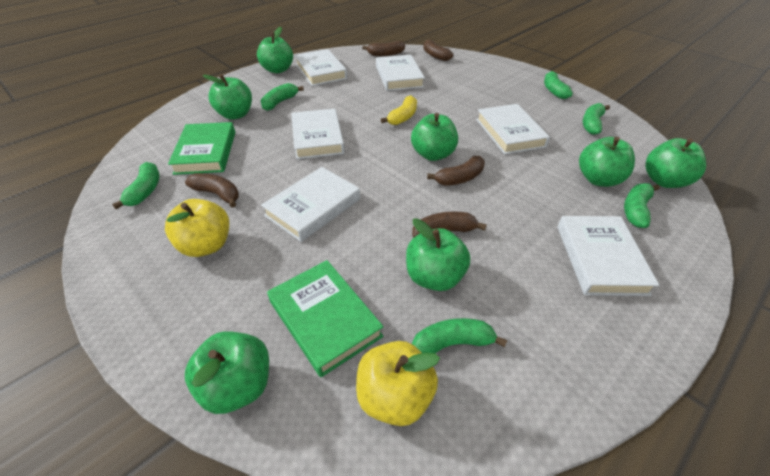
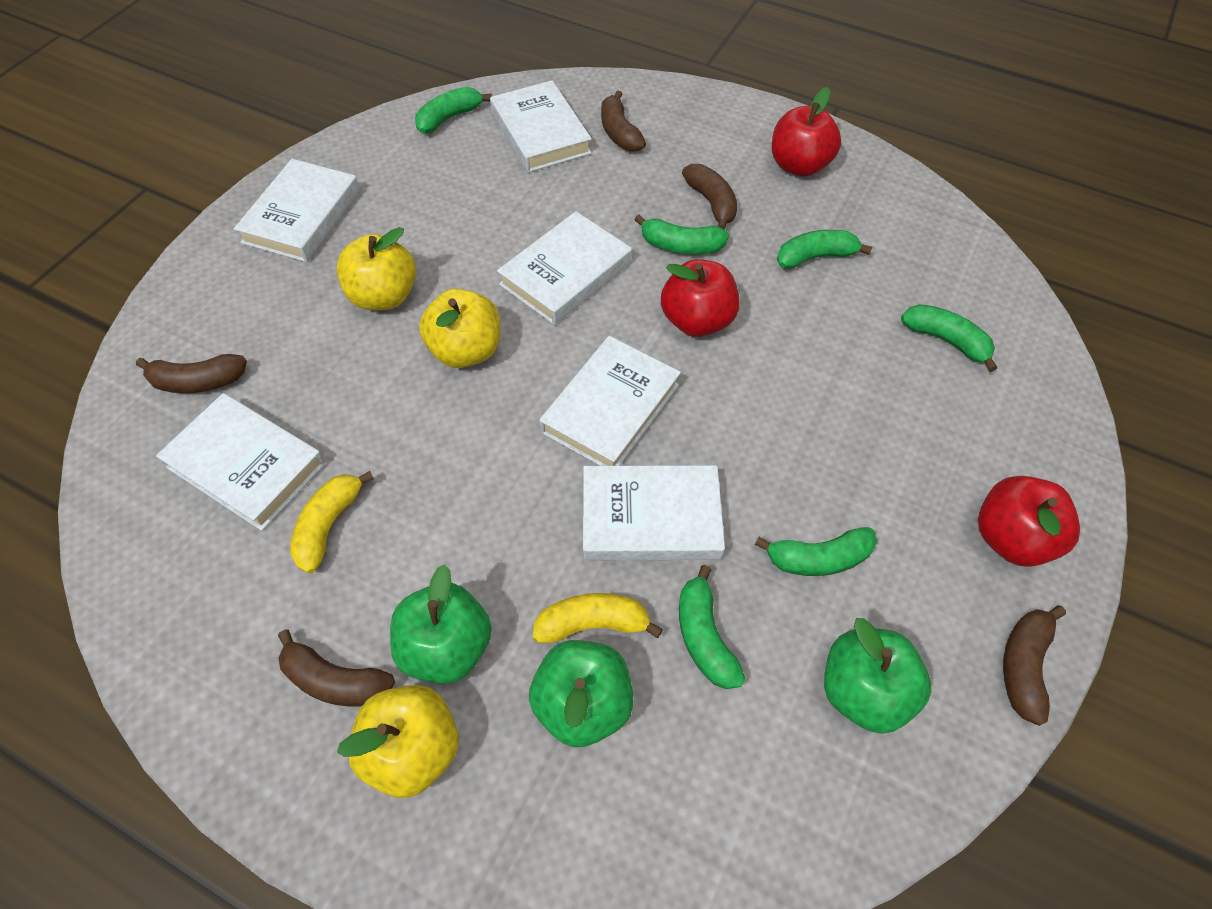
green apple: 7 -> 3
green book: 2 -> 0
red apple: 0 -> 3
yellow apple: 2 -> 3
yellow banana: 1 -> 2

